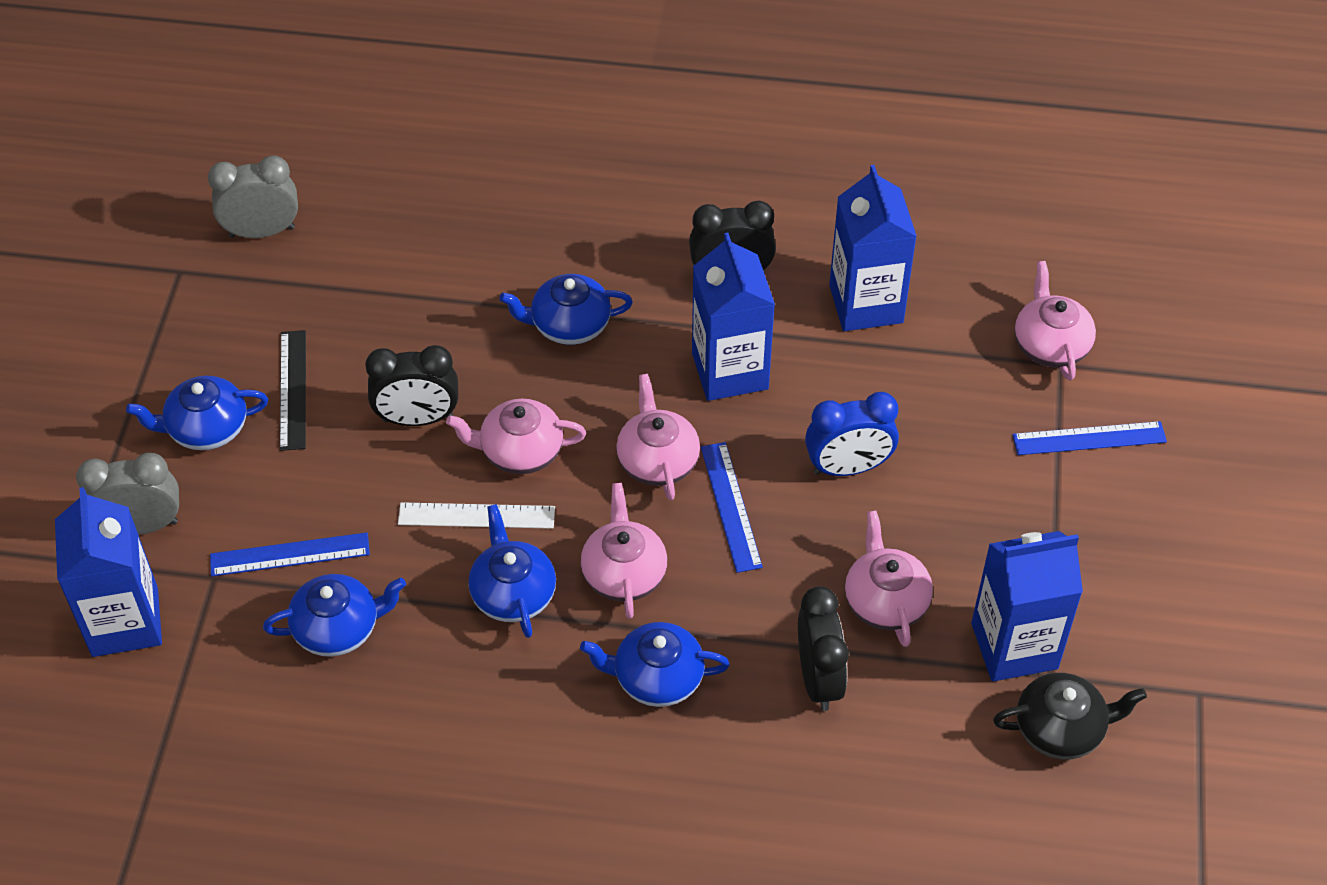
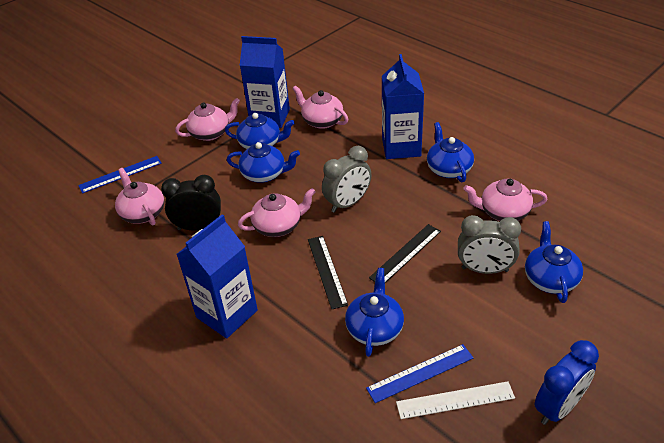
black clock: 3 -> 1
black ruler: 1 -> 2
black teapot: 1 -> 0
blue carton: 4 -> 3
blue ruler: 3 -> 2

